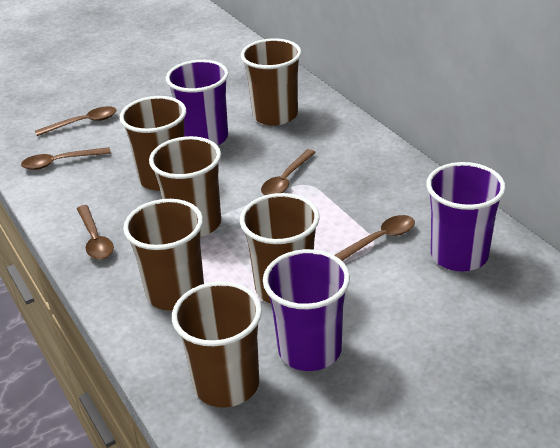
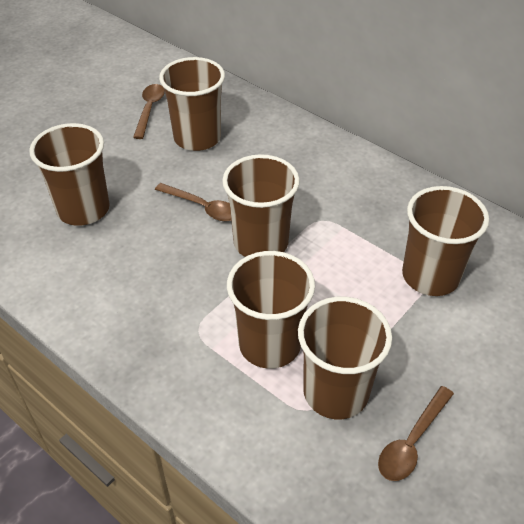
brown spoon: 5 -> 3
purple cup: 3 -> 0

